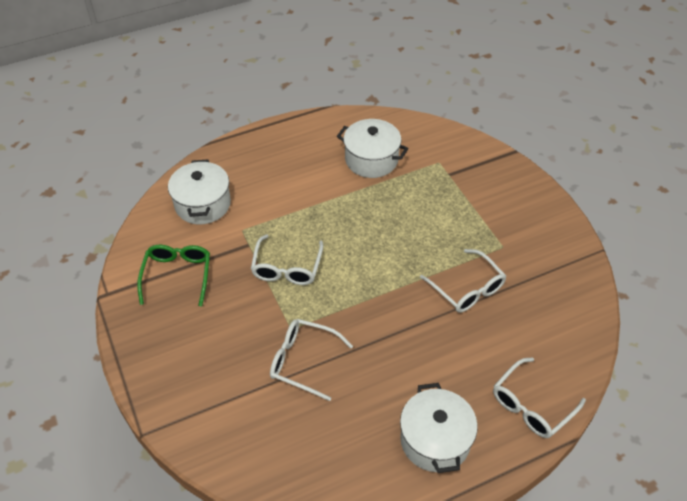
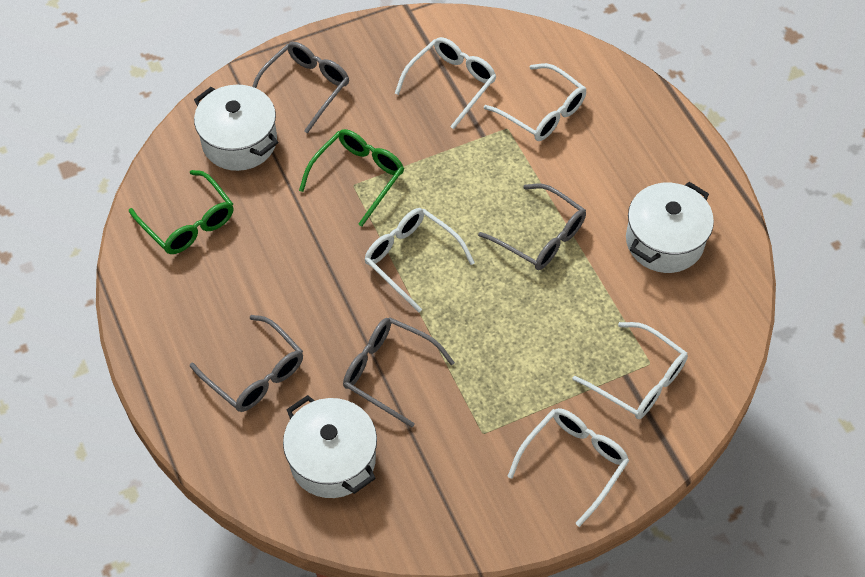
green glasses: 1 -> 2
grey glasses: 0 -> 4
white glasses: 4 -> 5

